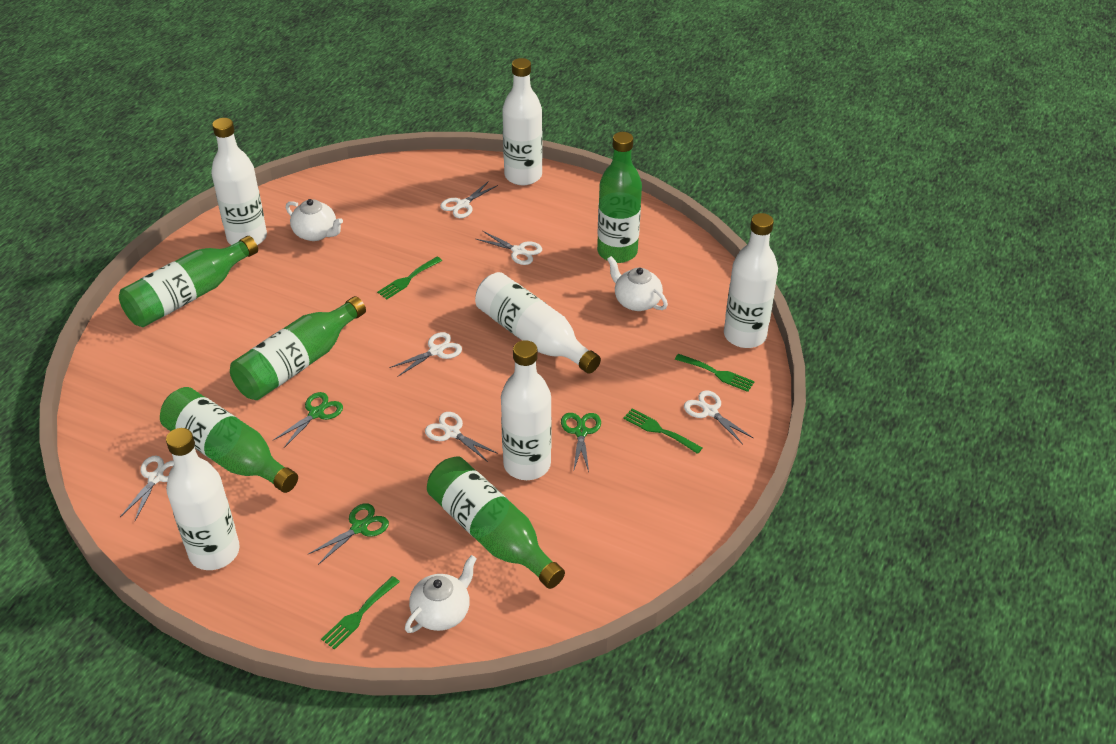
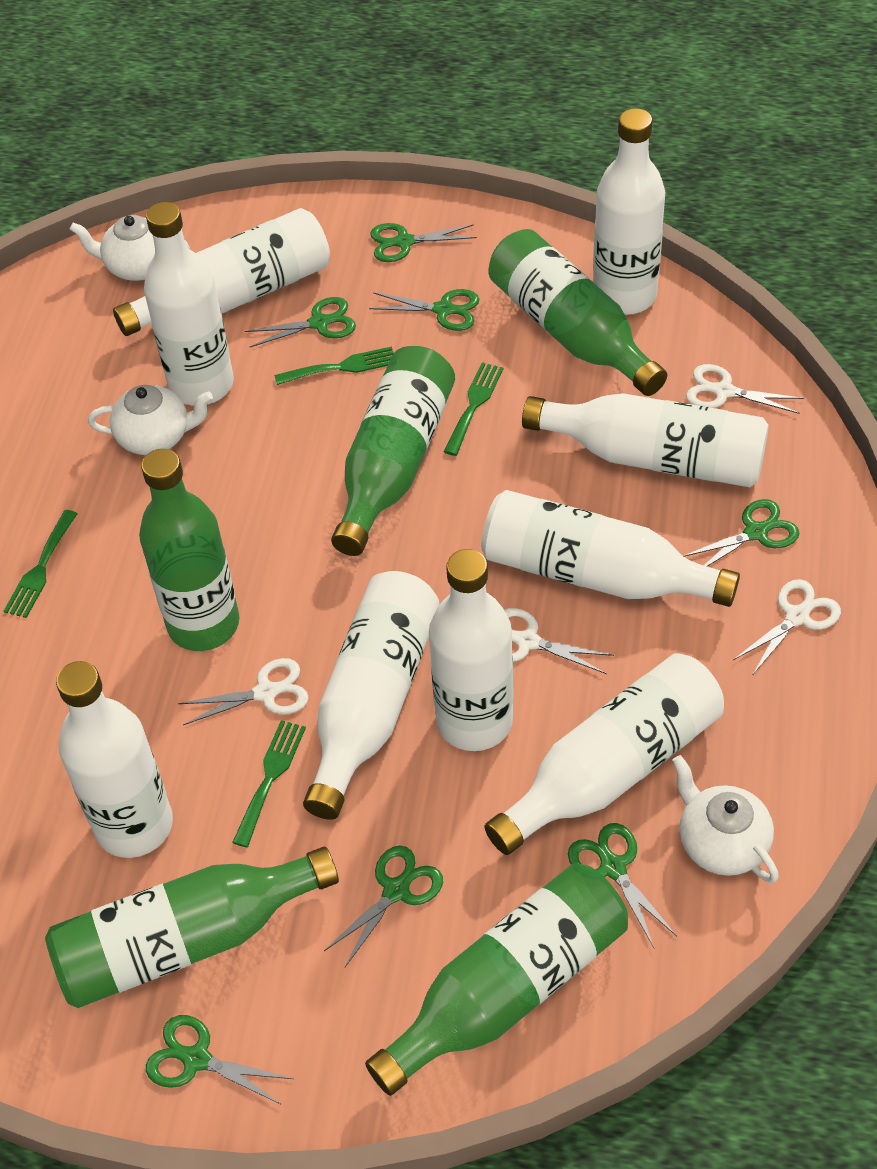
green scissors: 3 -> 7
white bottle: 6 -> 9
white scissors: 6 -> 4

